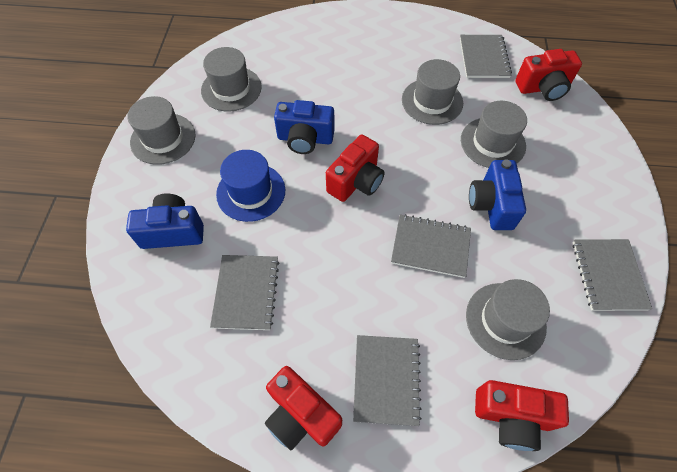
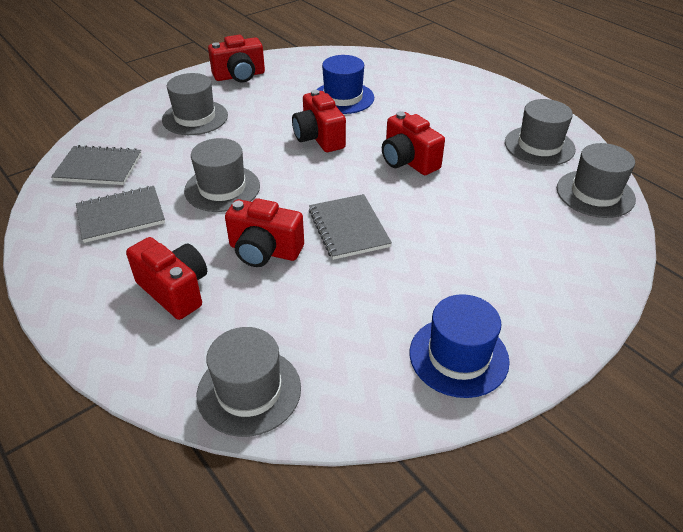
blue camera: 3 -> 0
blue hat: 1 -> 2
grey notebook: 5 -> 3
red camera: 4 -> 5

